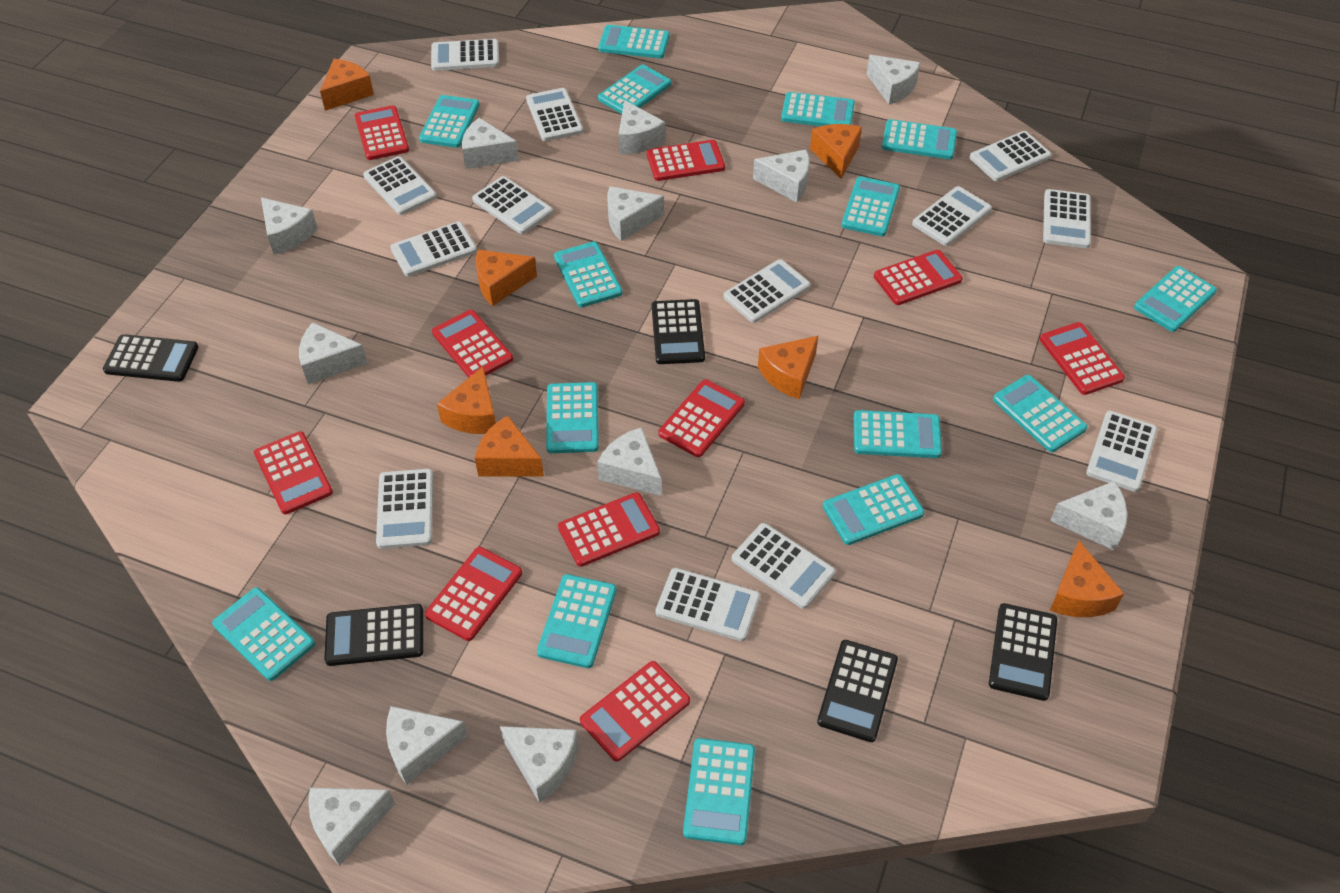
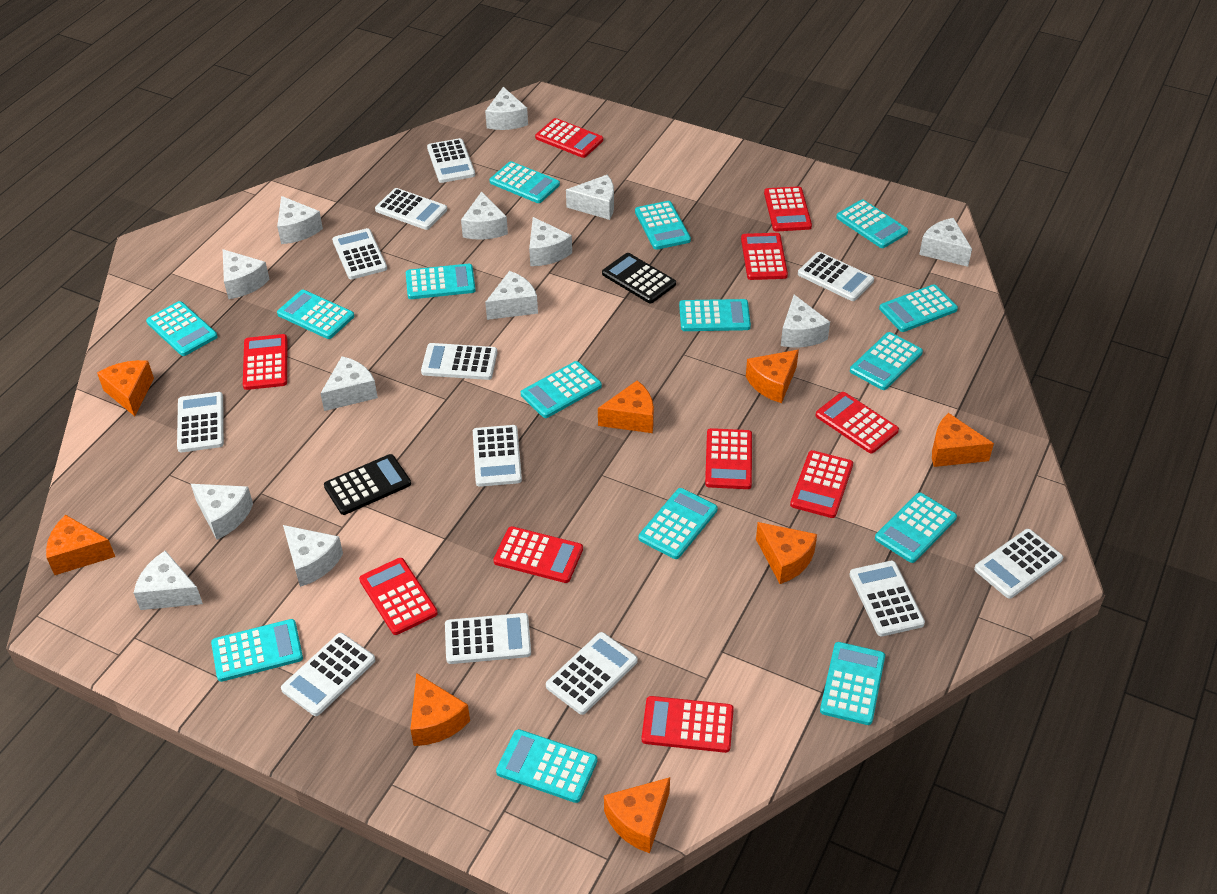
black calculator: 5 -> 2
orange cheese: 7 -> 8
white calculator: 13 -> 12
white cheese: 12 -> 13

